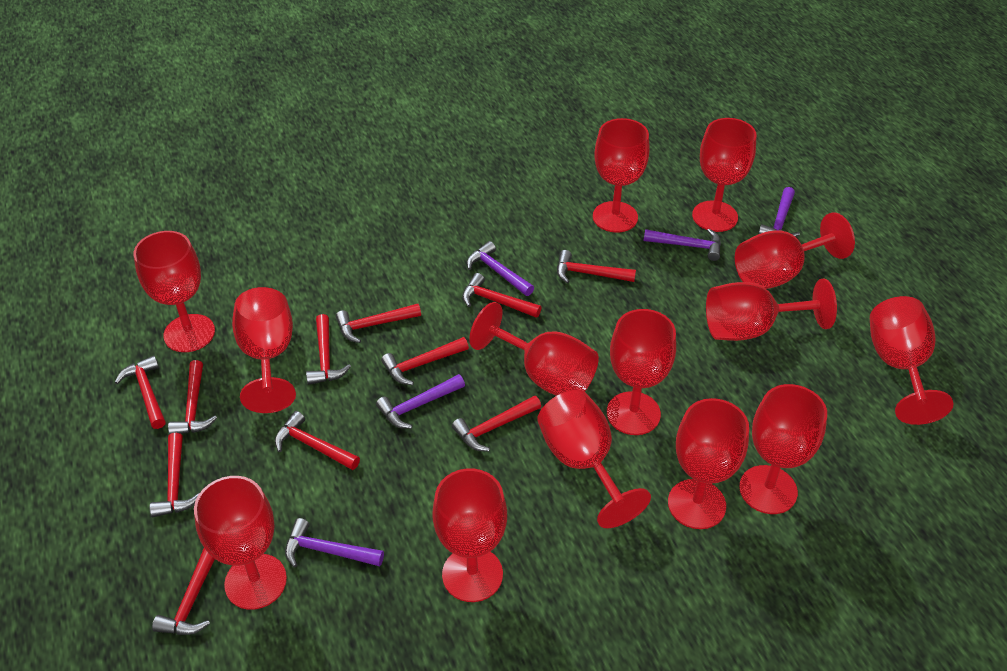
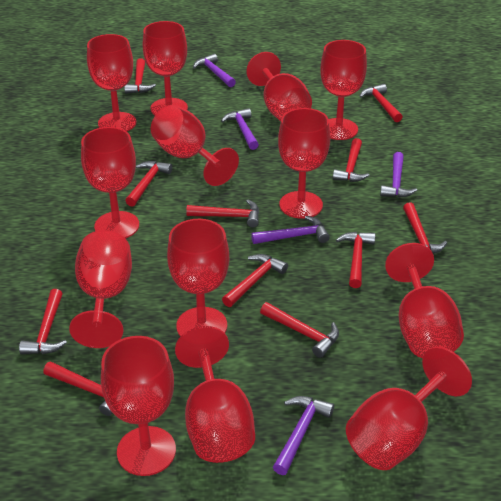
red goblet: 14 -> 13

